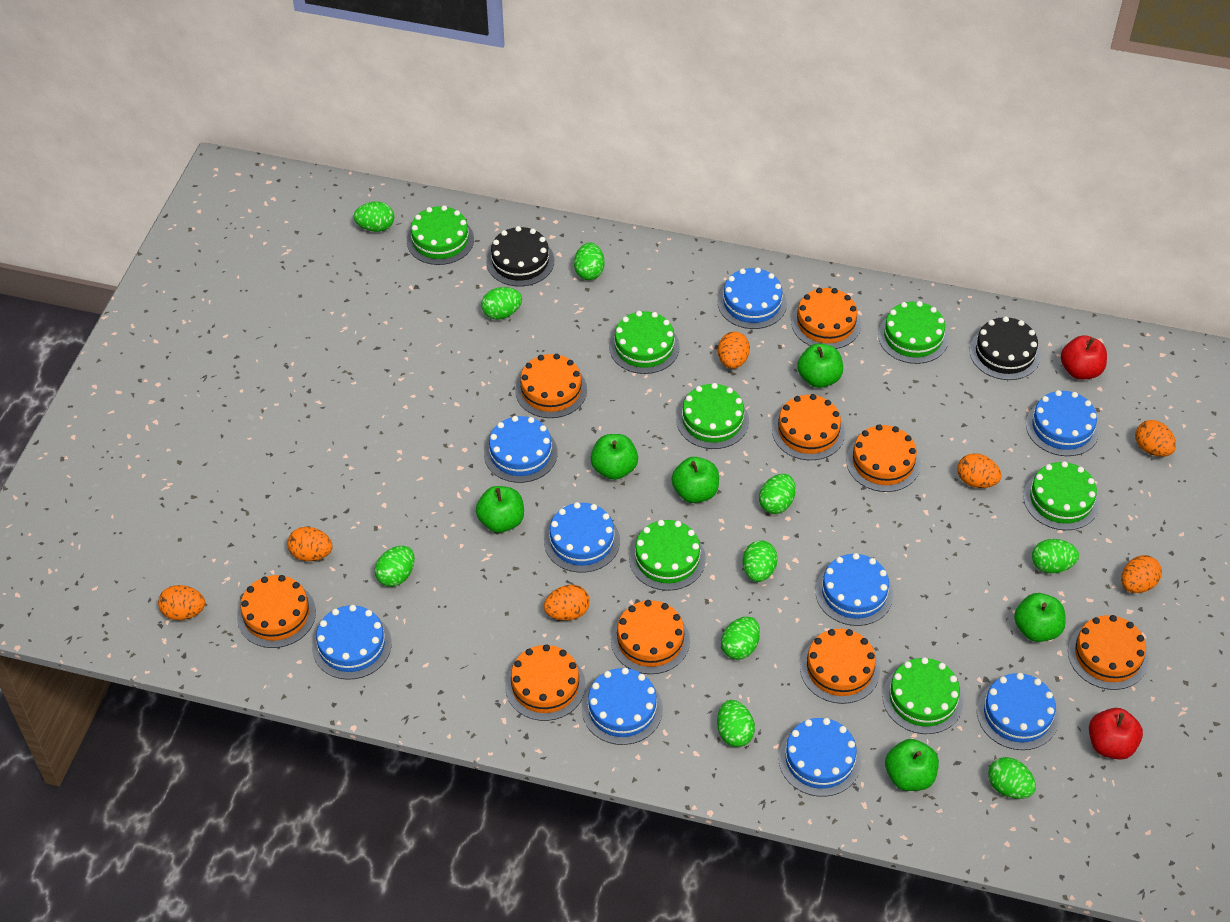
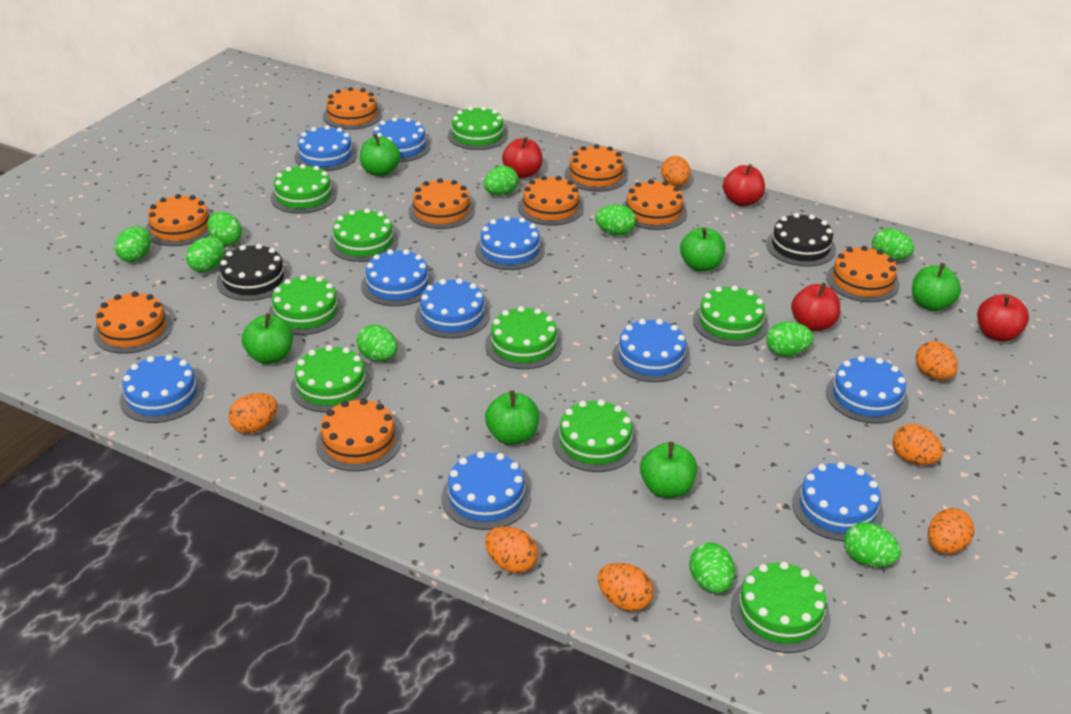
blue cake: 9 -> 10
green cake: 7 -> 9
red apple: 2 -> 4

